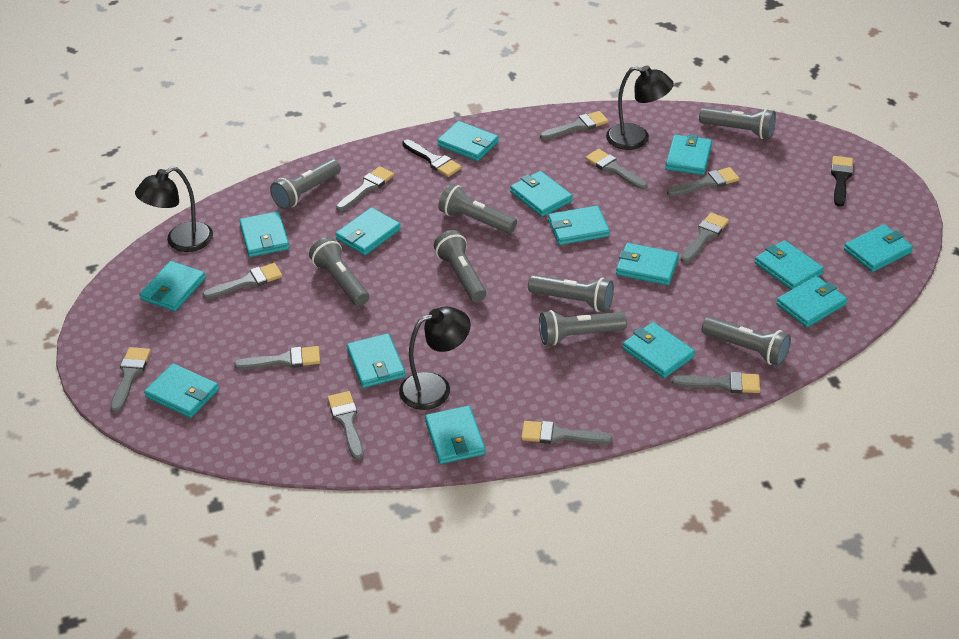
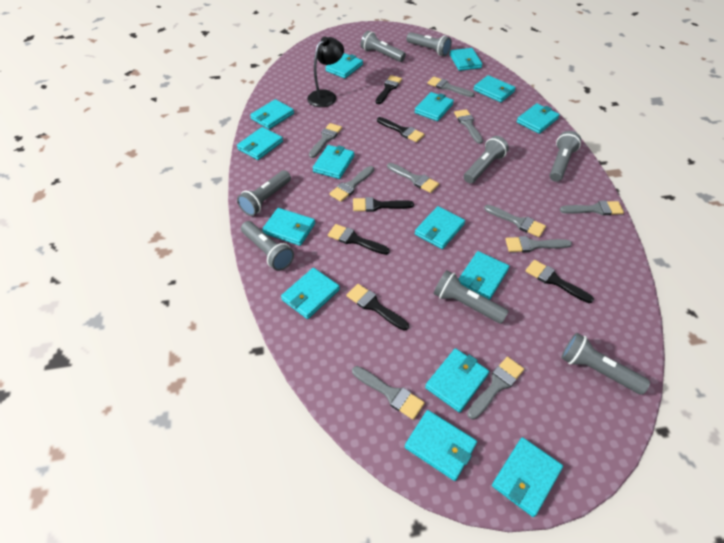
black brush: 2 -> 6
black lamp: 3 -> 1
grey brush: 11 -> 10

